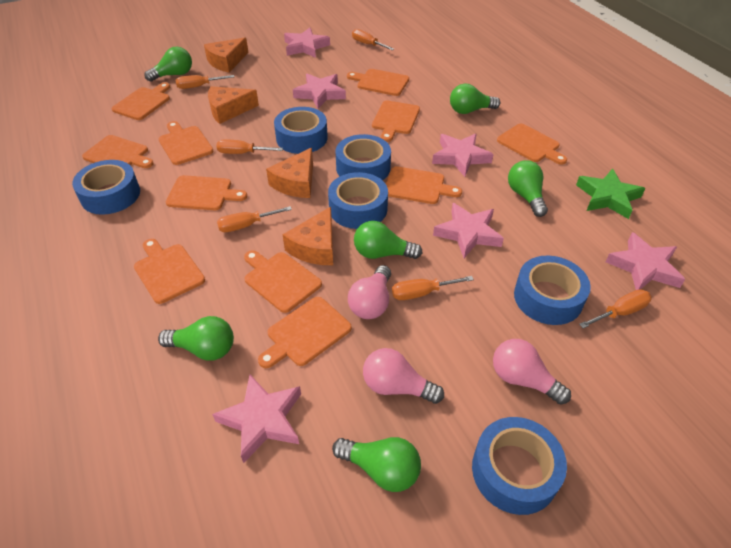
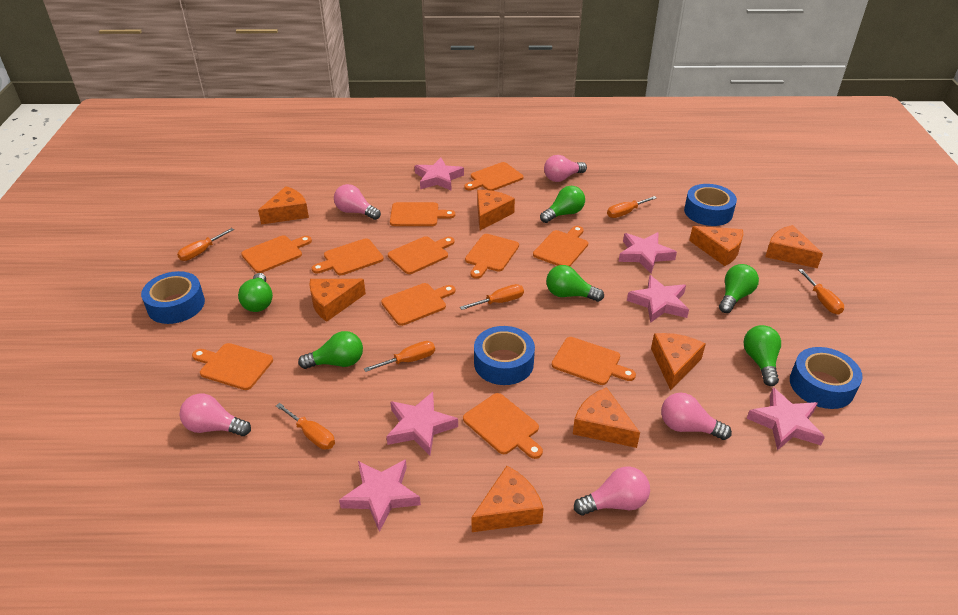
blue tape: 6 -> 4
green star: 1 -> 0
orange cheese: 4 -> 8
pink light bulb: 3 -> 5

